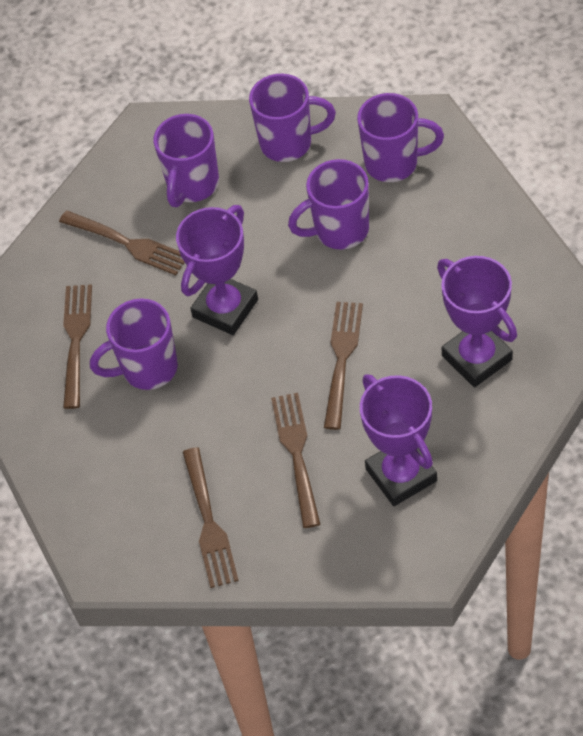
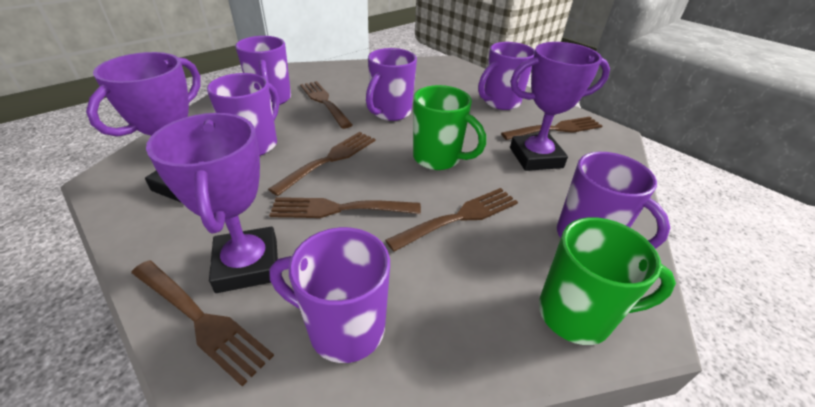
brown fork: 5 -> 6
green mug: 0 -> 2
purple mug: 5 -> 6

